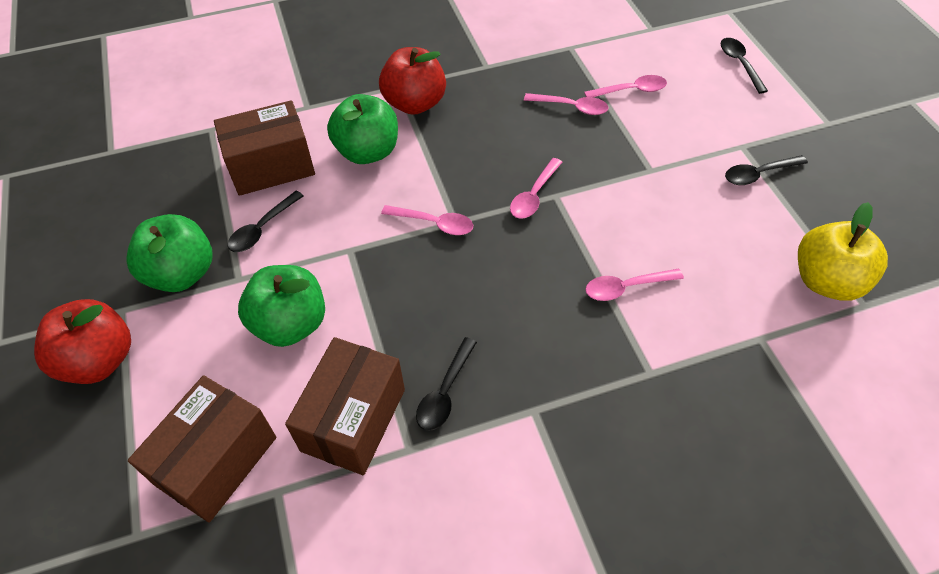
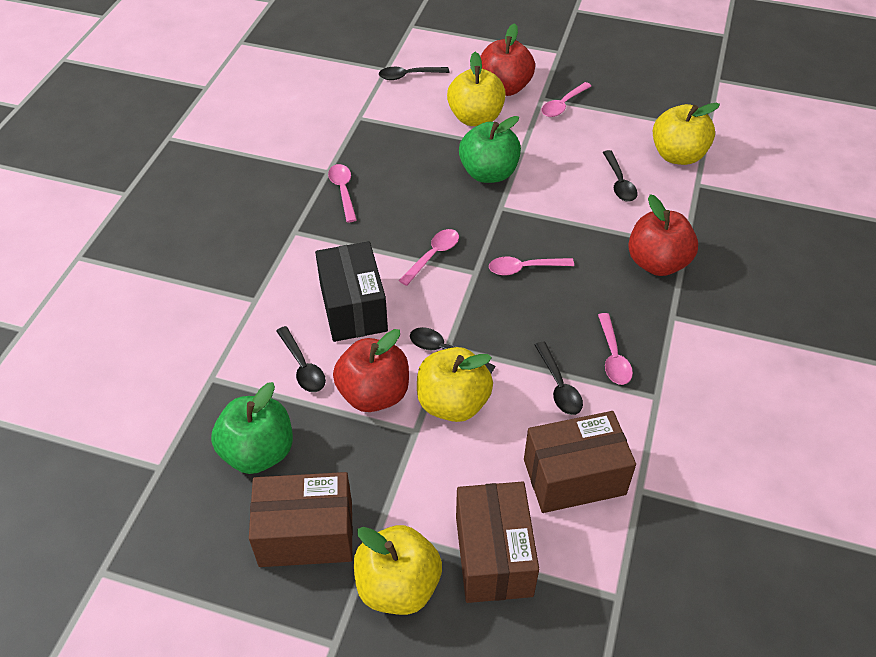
black box: 0 -> 1
black spoon: 4 -> 5
green apple: 3 -> 2
red apple: 2 -> 3
yellow apple: 1 -> 4

